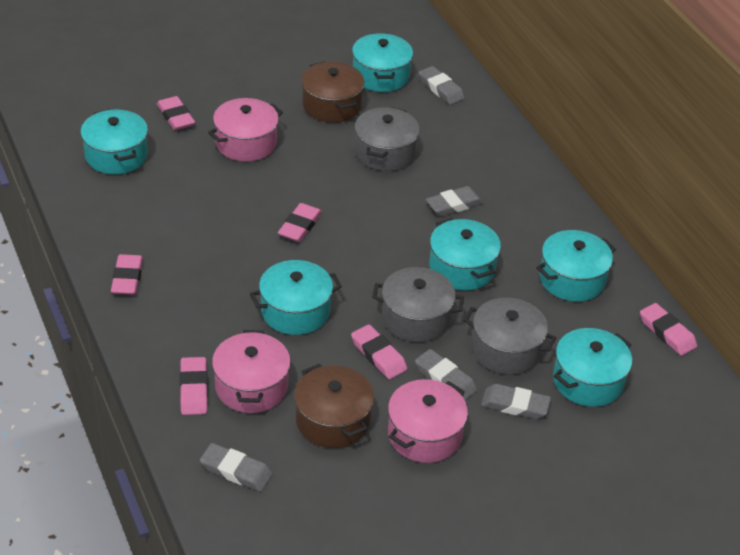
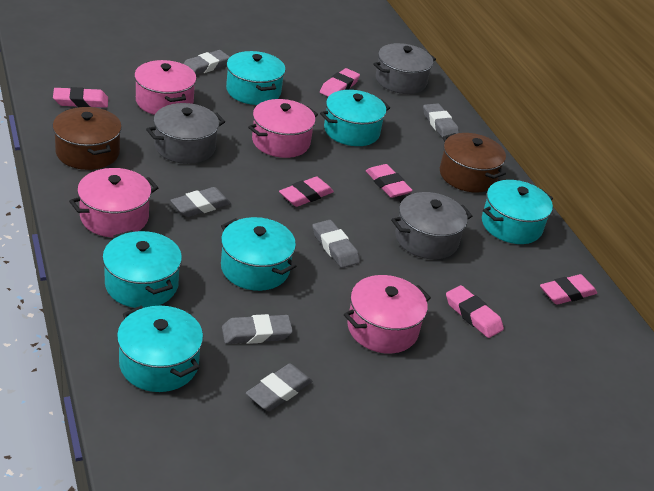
grey eraser: 5 -> 6
pink pot: 3 -> 4

